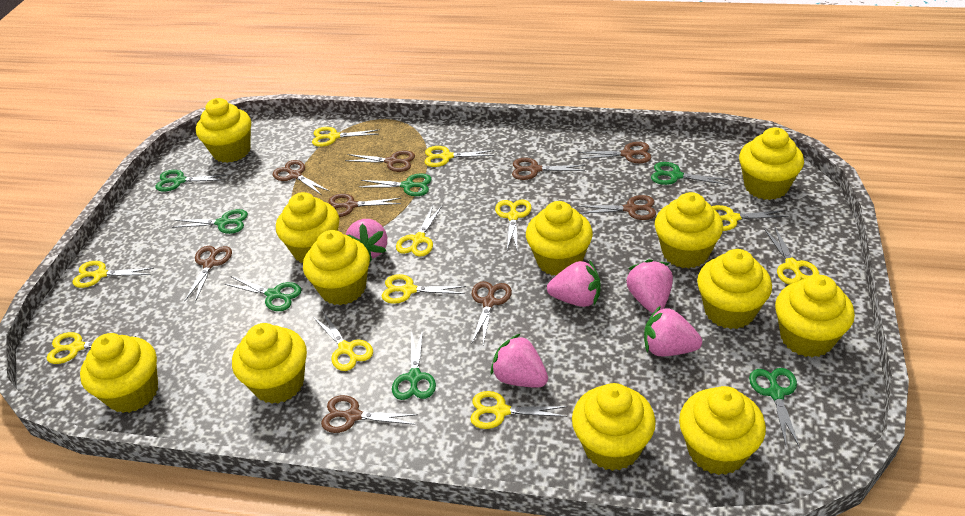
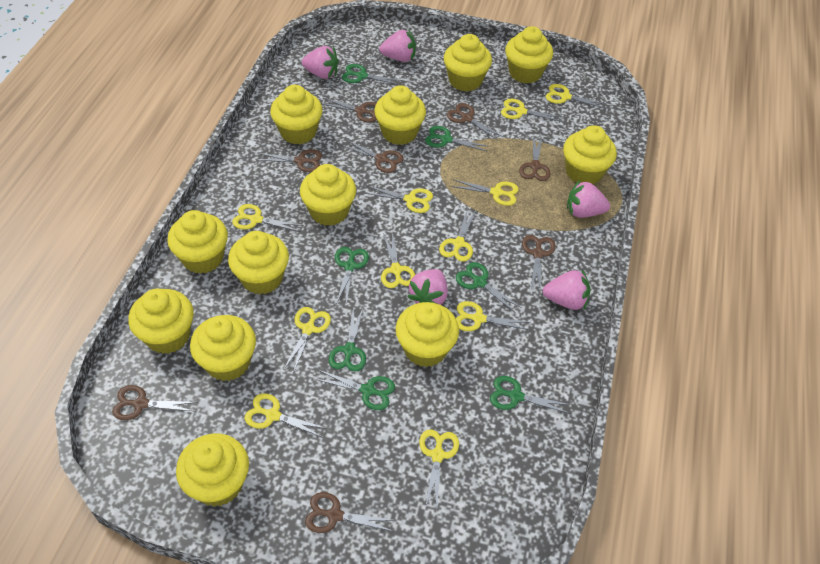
brown scissors: 9 -> 8

